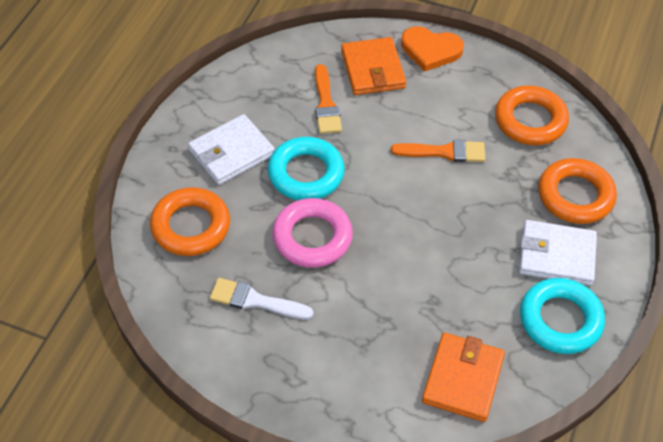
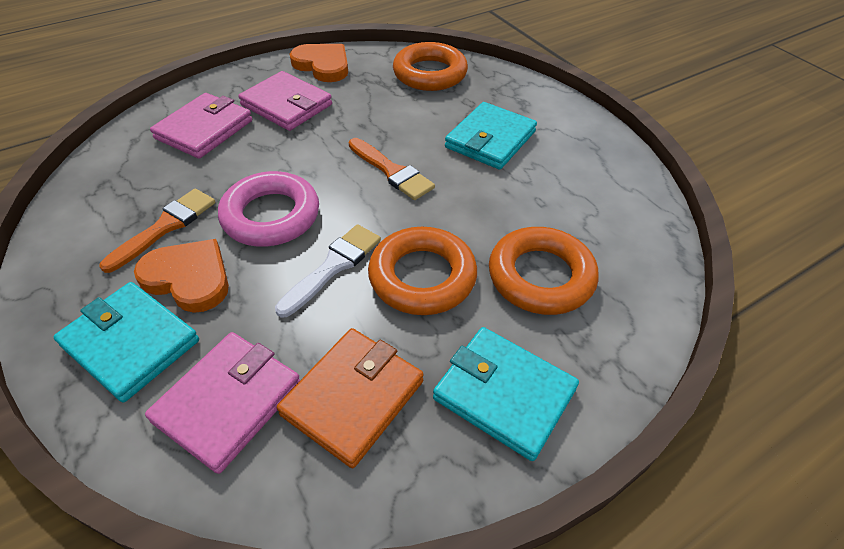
orange heart: 1 -> 2
orange wallet: 2 -> 1
pink wallet: 0 -> 3
turquoise ring: 2 -> 0
turquoise wallet: 0 -> 3
white wallet: 2 -> 0

